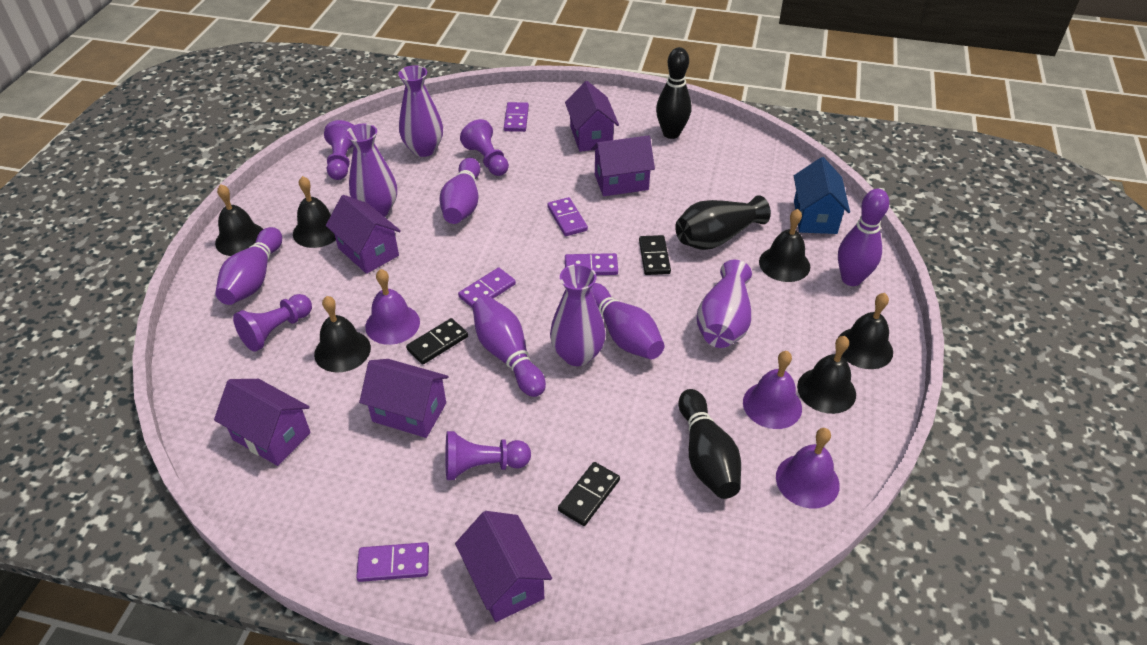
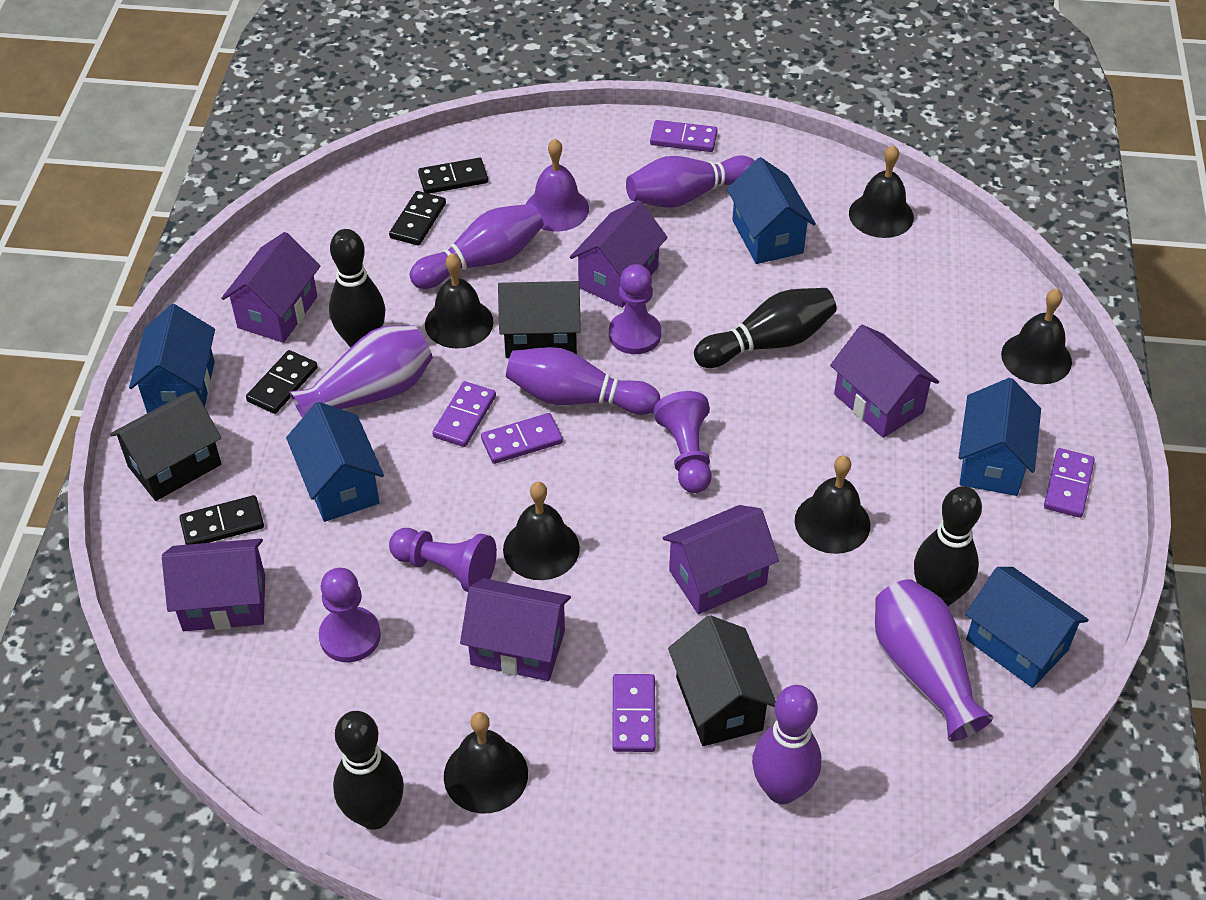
black bowling pin: 2 -> 4
black domino: 3 -> 4
black house: 0 -> 3
black vase: 1 -> 0
blue house: 1 -> 5
purple bell: 3 -> 1
purple bowling pin: 5 -> 4
purple vase: 4 -> 2

